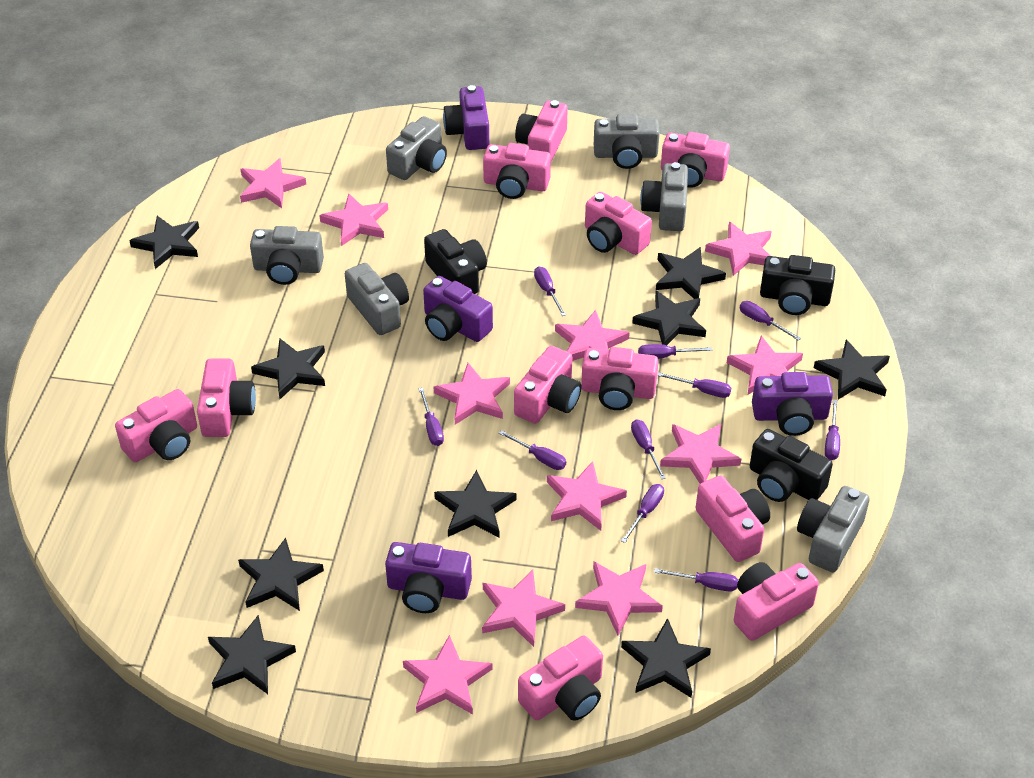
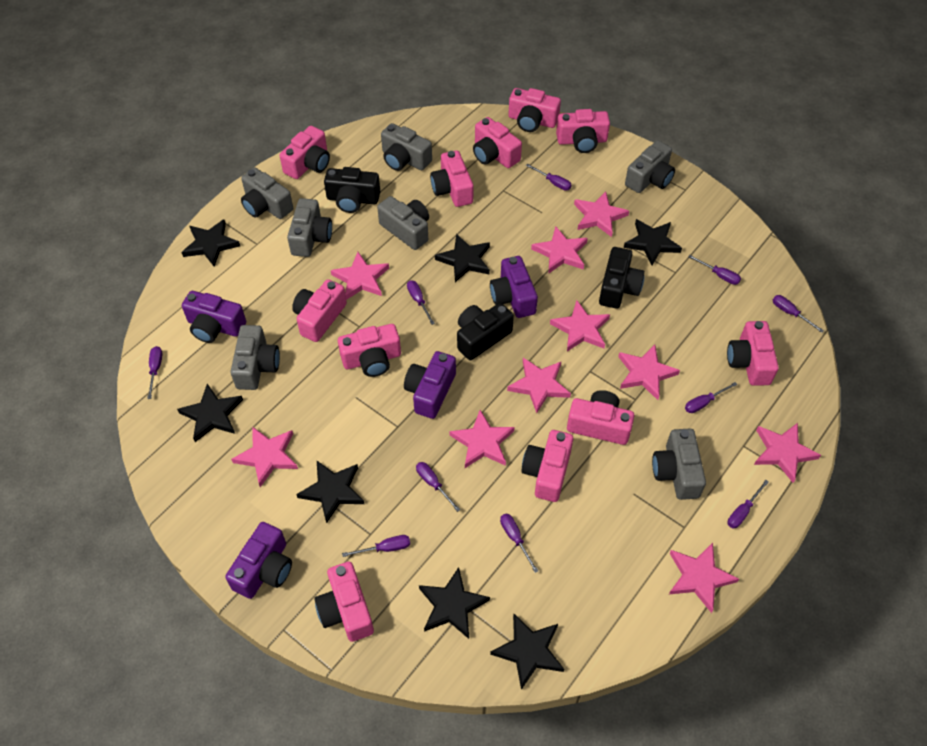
black star: 9 -> 7
grey camera: 6 -> 7
pink star: 11 -> 10

